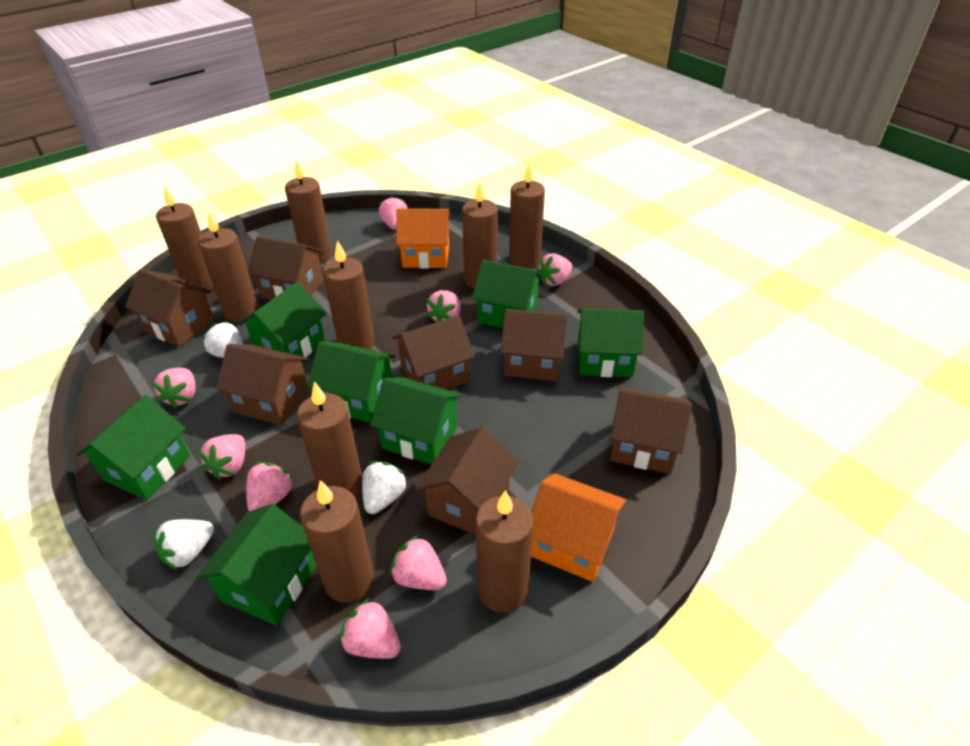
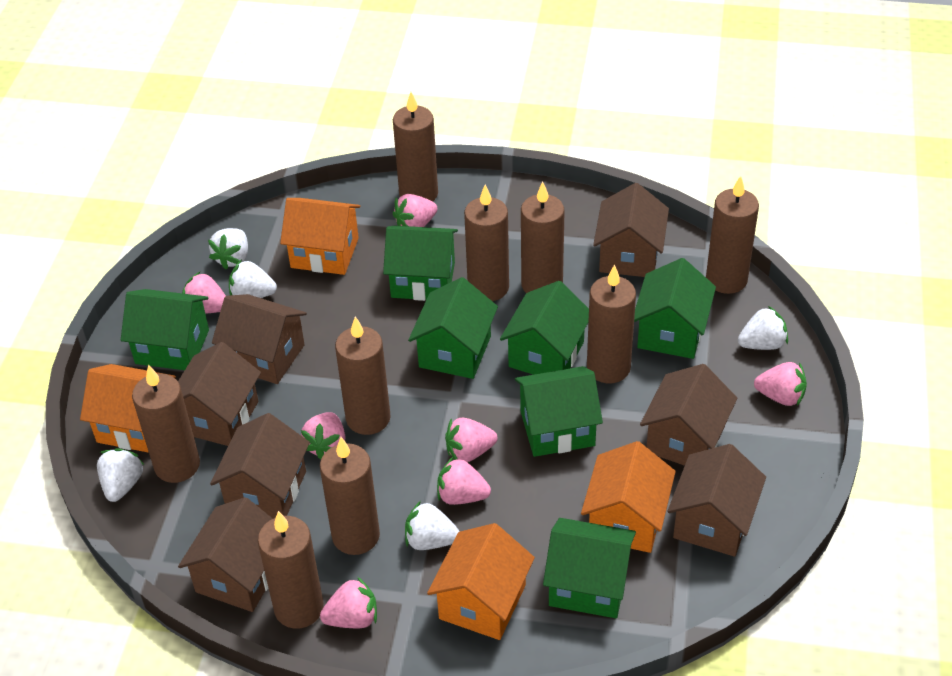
orange house: 2 -> 4
pink strawberry: 8 -> 7
white strawberry: 3 -> 5

